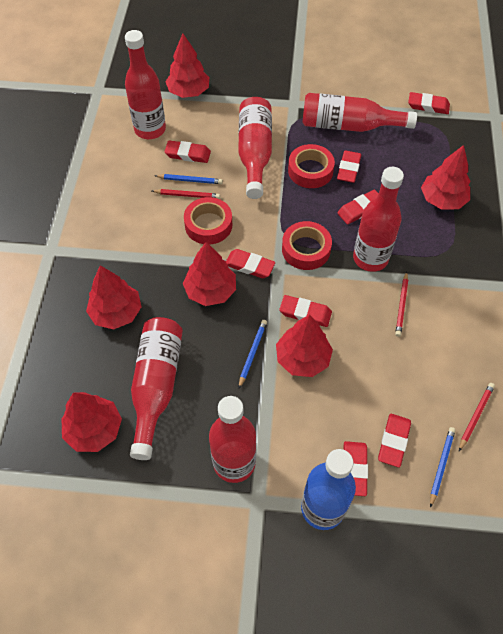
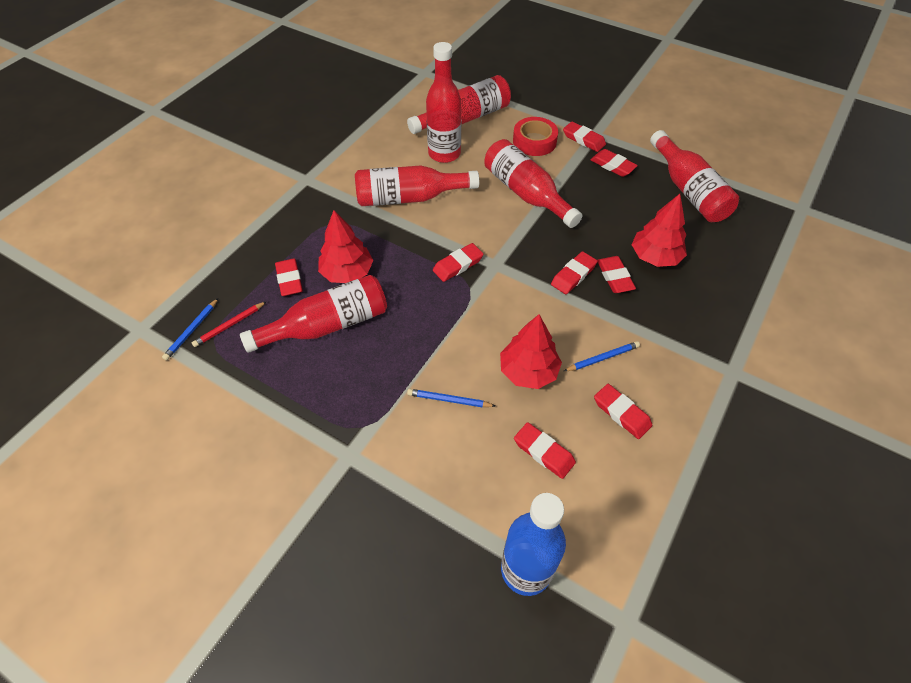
red pencil: 3 -> 1
red tape: 3 -> 1
red tree: 6 -> 3

